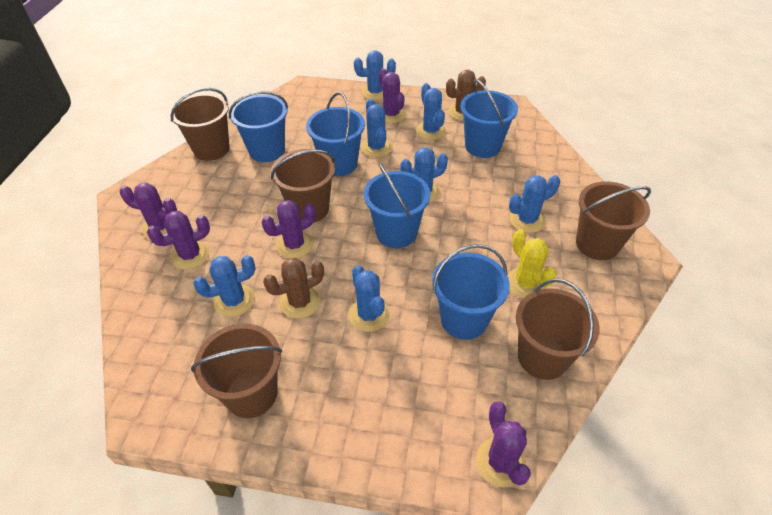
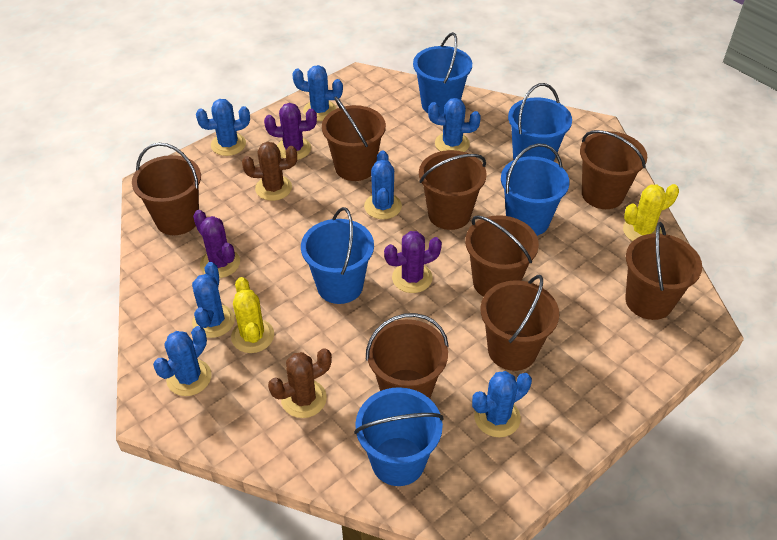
brown bucket: 5 -> 8
purple cactus: 5 -> 3
yellow cactus: 1 -> 2

